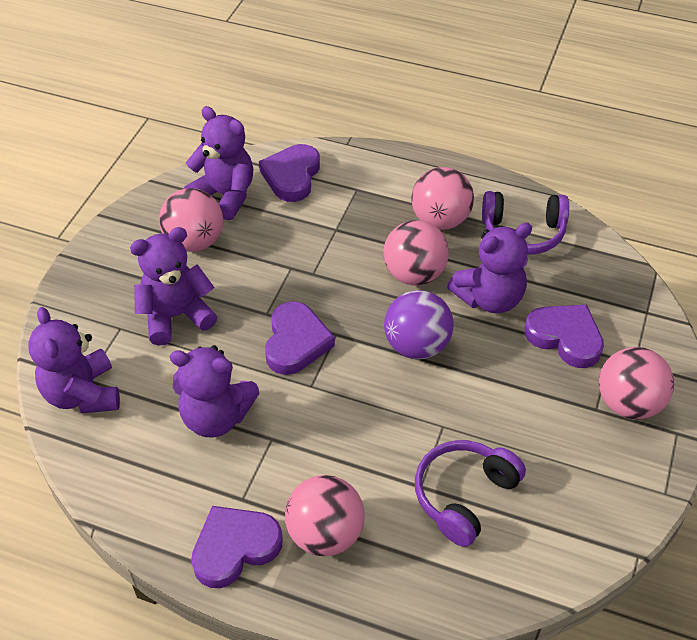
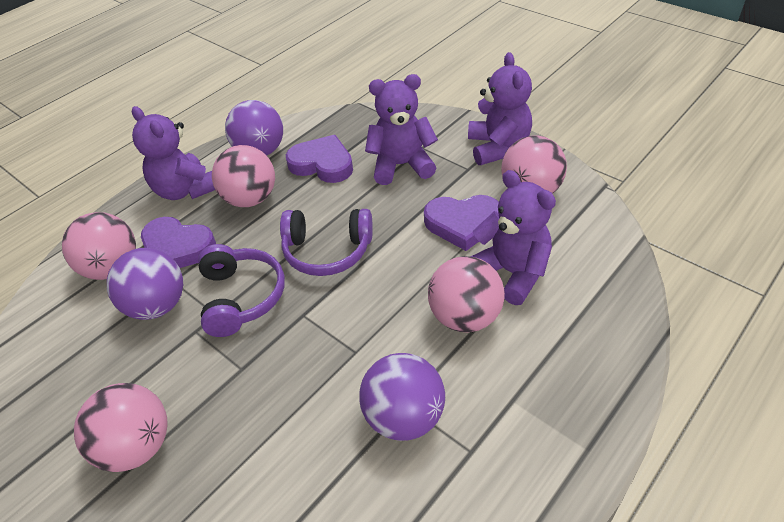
purple ball: 1 -> 3
purple heart: 4 -> 3
purple teddy bear: 5 -> 4

